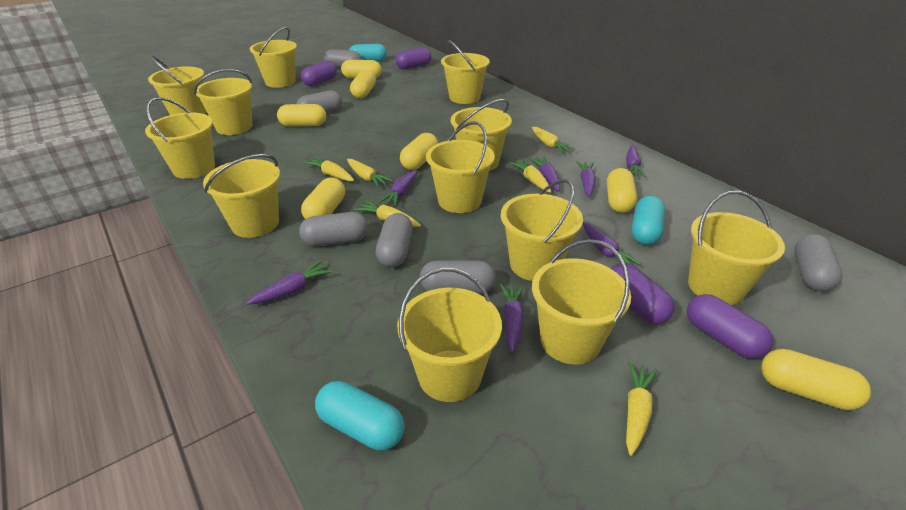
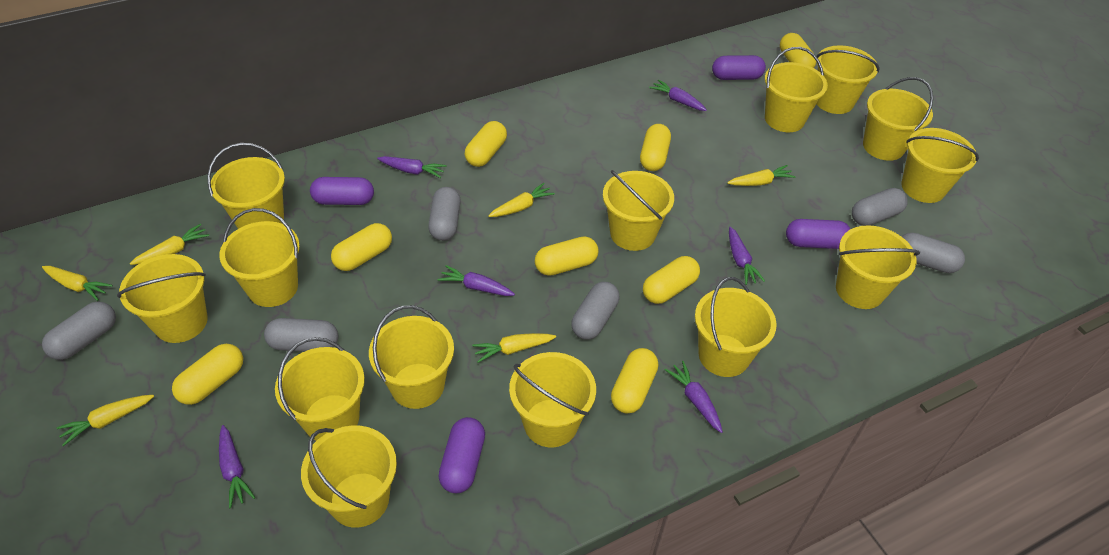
purple carrot: 7 -> 6
turquoise capsule: 3 -> 0
yellow bucket: 12 -> 14
yellow capsule: 7 -> 8

